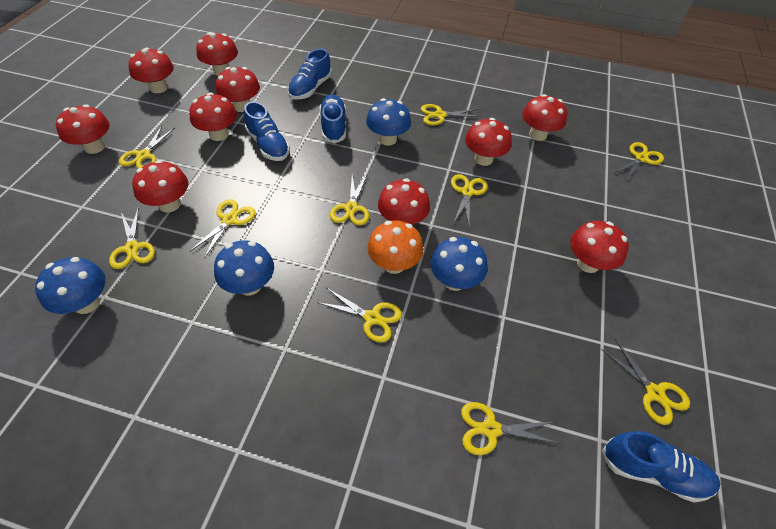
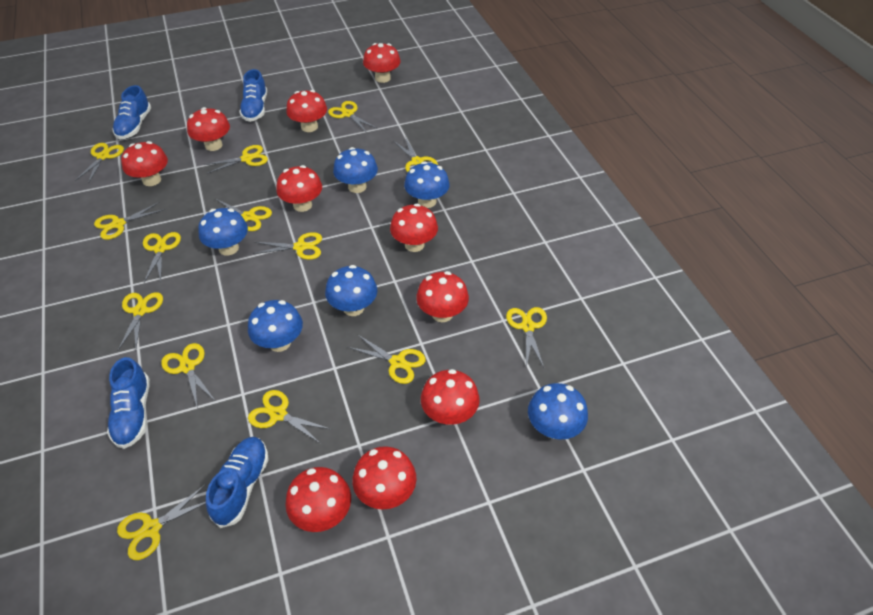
blue mushroom: 4 -> 6
orange mushroom: 1 -> 0
yellow scissors: 10 -> 14

